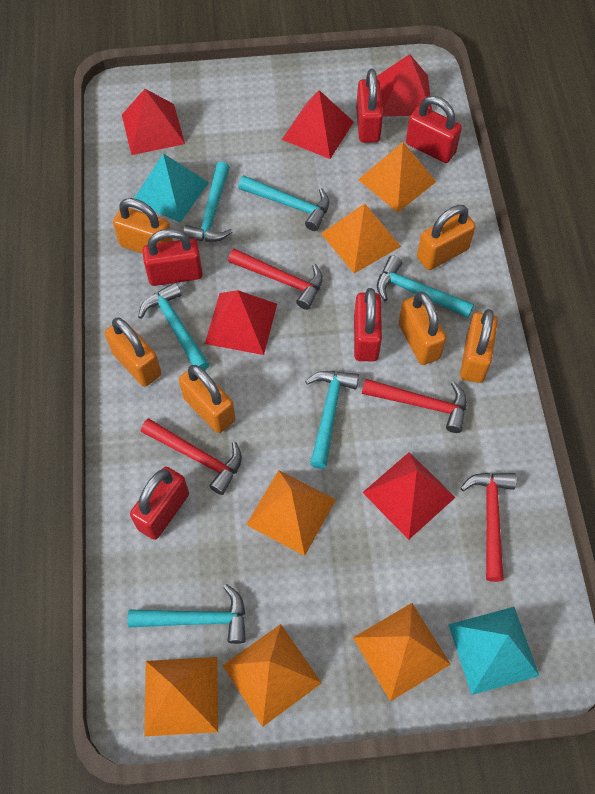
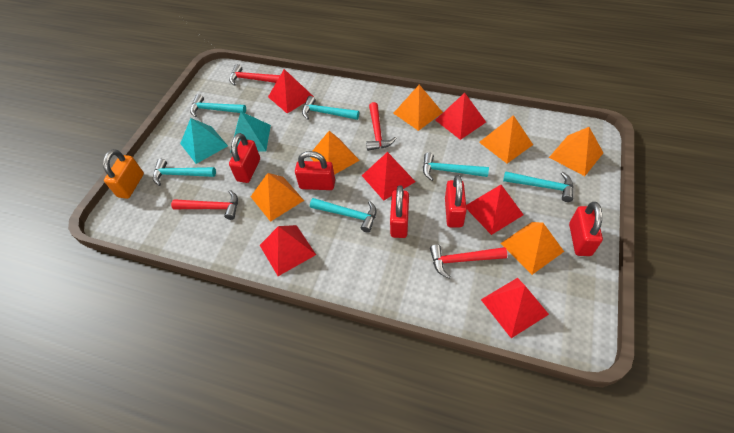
orange padlock: 6 -> 1
red pyramid: 5 -> 6

